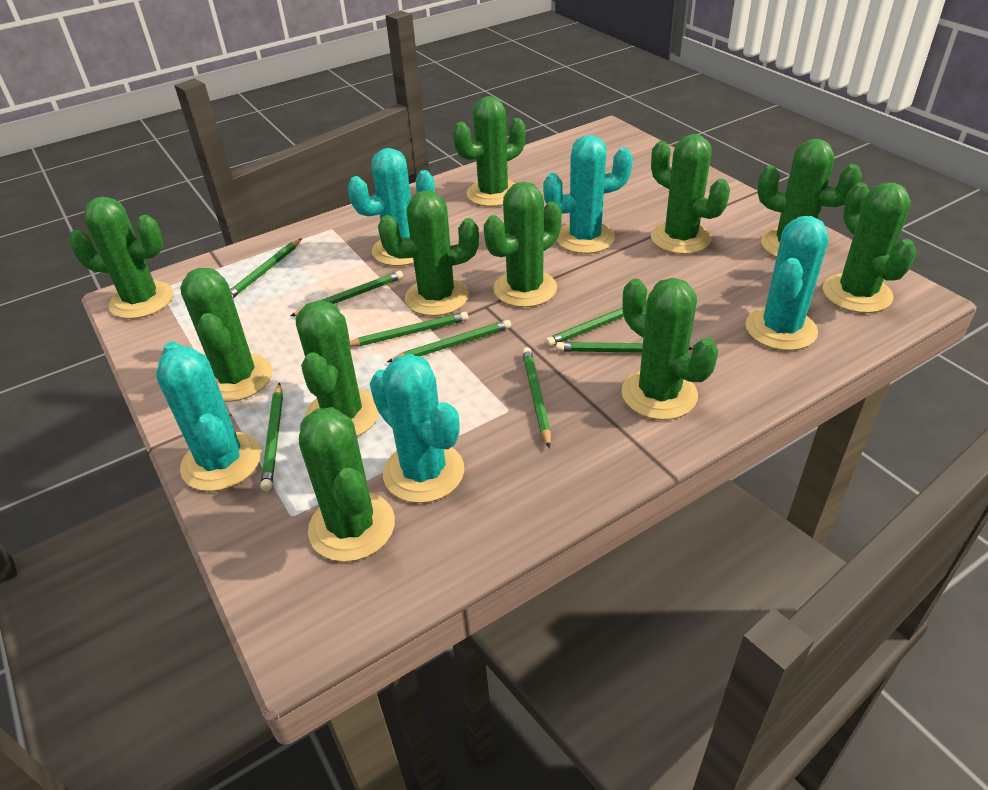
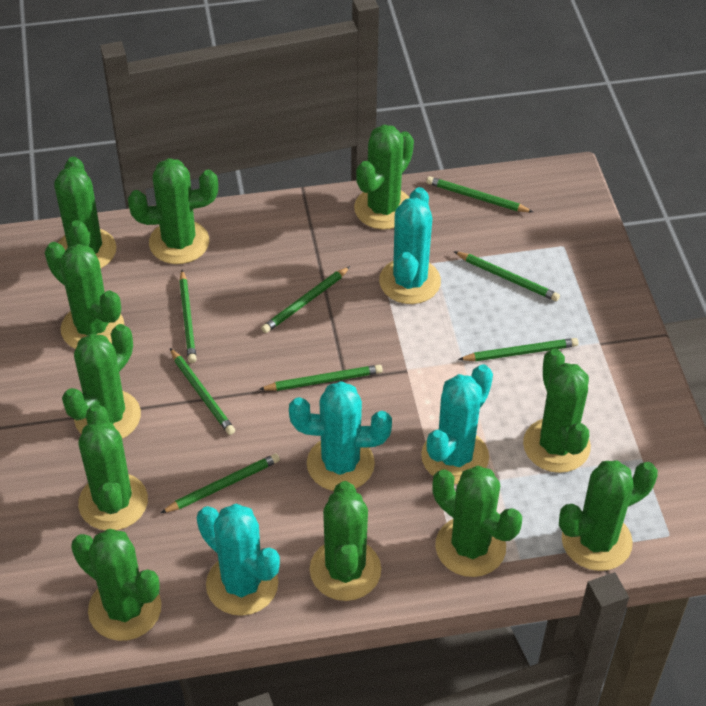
turquoise cactus: 5 -> 4

